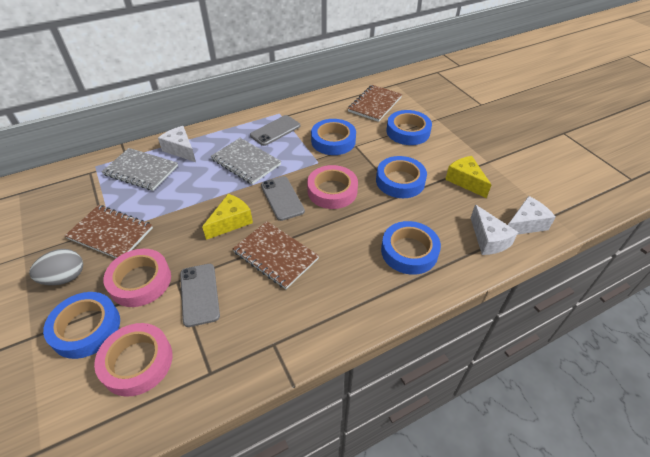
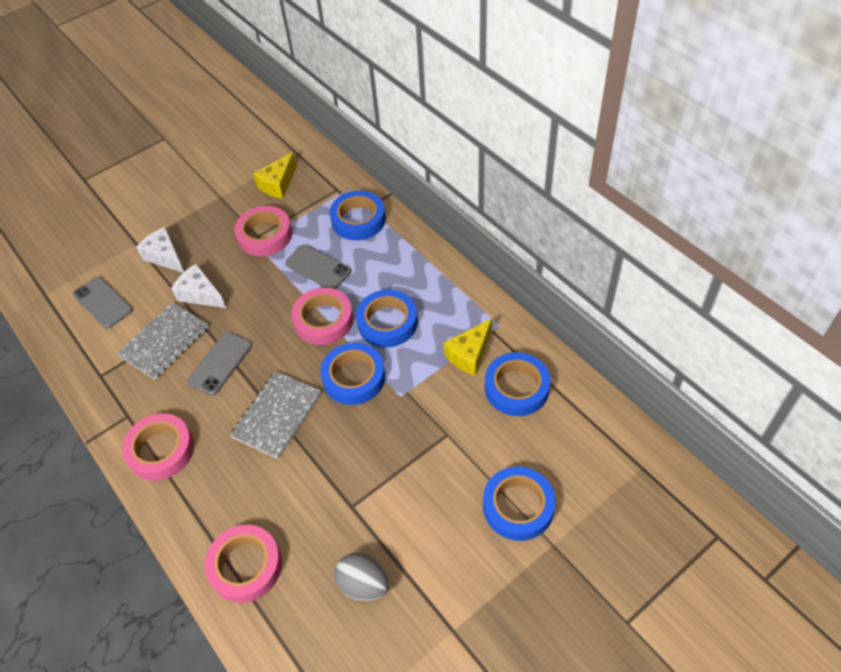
brown notebook: 3 -> 0
pink tape: 3 -> 4
white cheese: 3 -> 2

